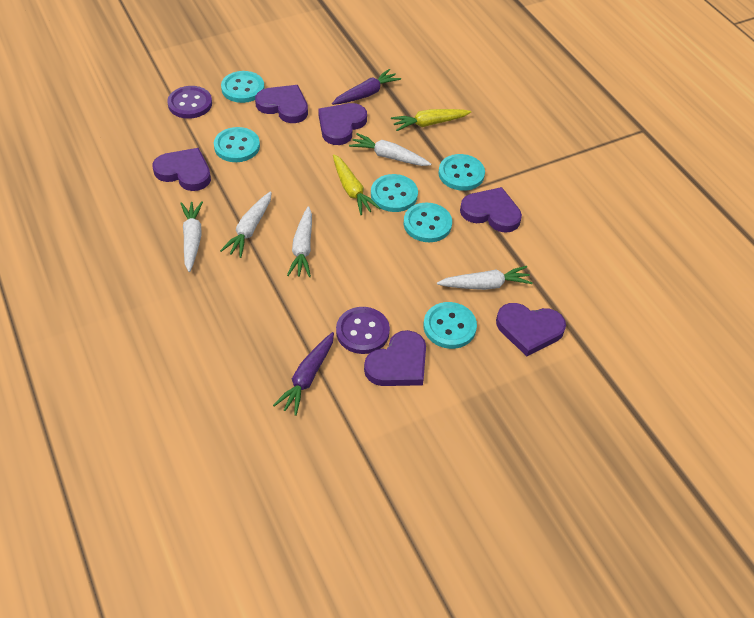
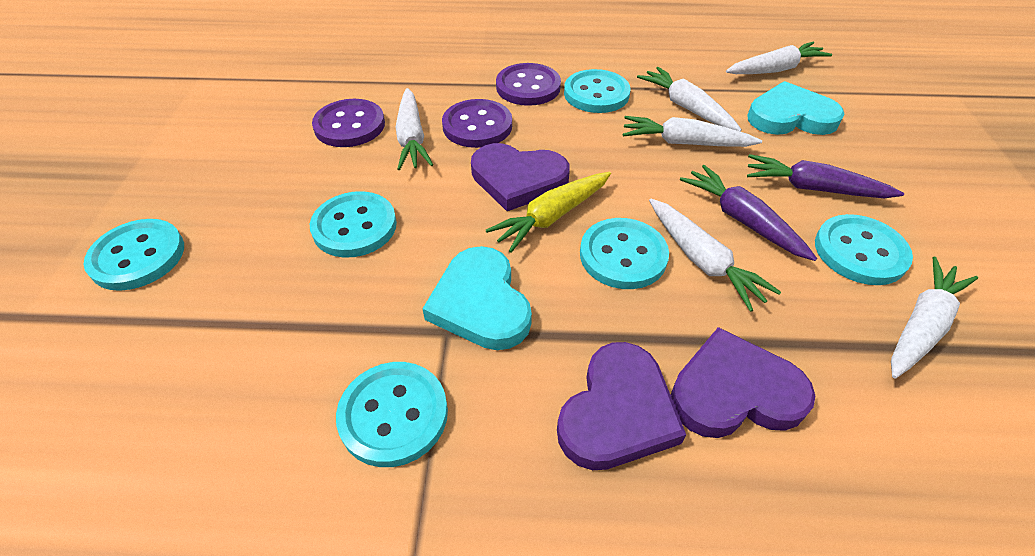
purple button: 2 -> 3
purple heart: 6 -> 3
turquoise heart: 0 -> 2
white carrot: 5 -> 6
yellow carrot: 2 -> 1

